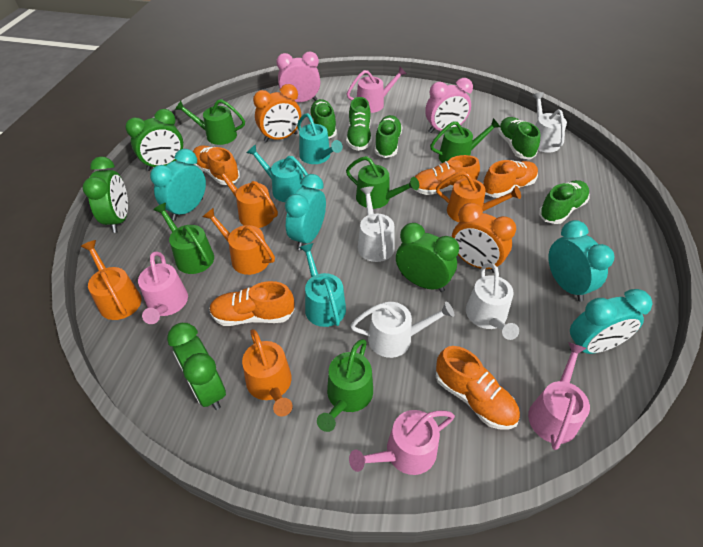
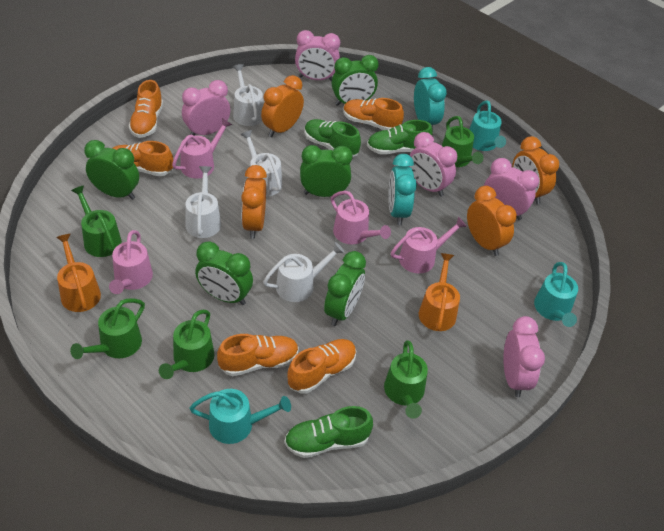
green clock: 4 -> 5
green shoe: 5 -> 3
orange clock: 2 -> 4
orange watering can: 5 -> 2
pink clock: 2 -> 5
turquoise clock: 4 -> 2

